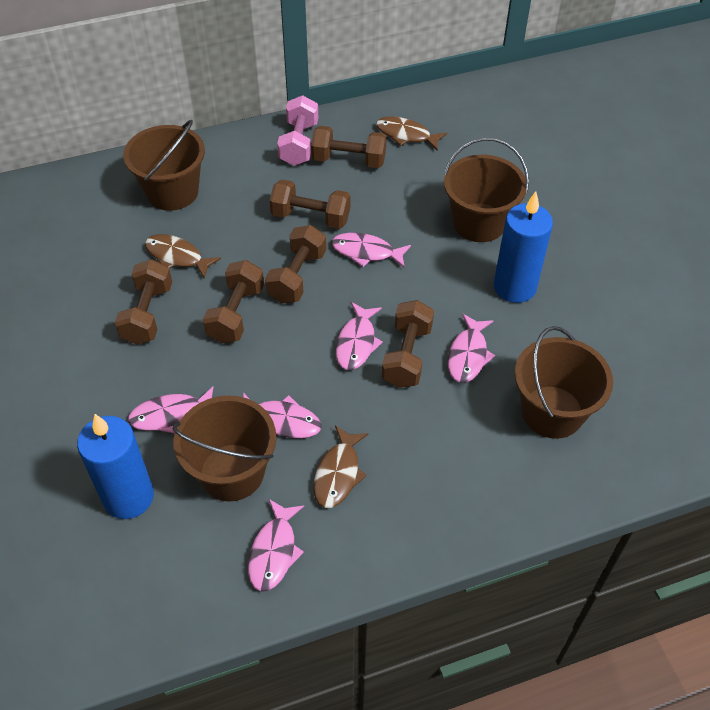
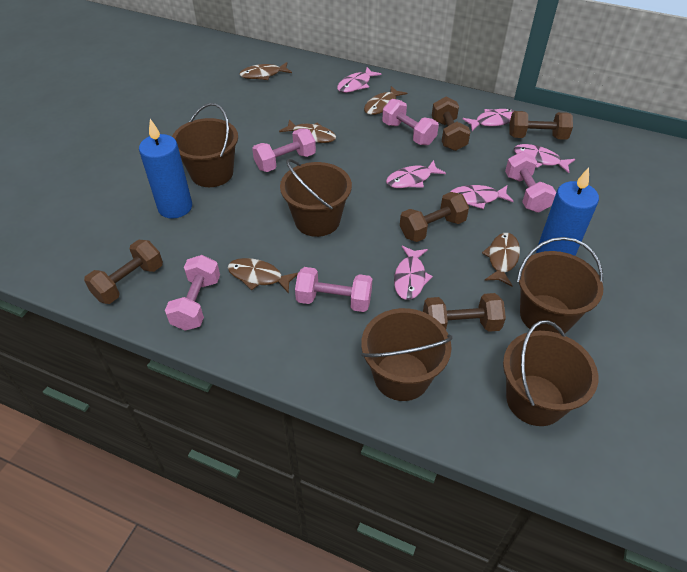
brown bucket: 4 -> 5
brown dumbbell: 6 -> 5
brown fish: 3 -> 5
pink dumbbell: 1 -> 5

